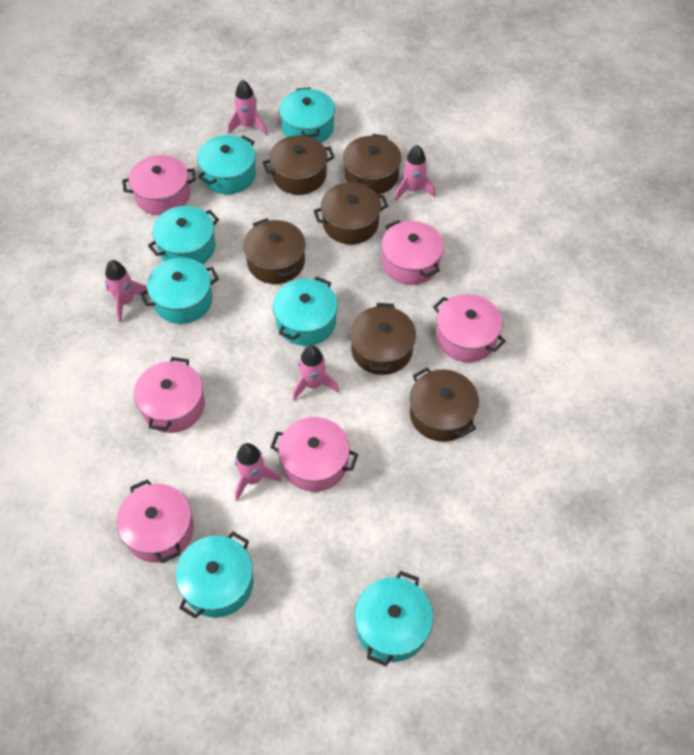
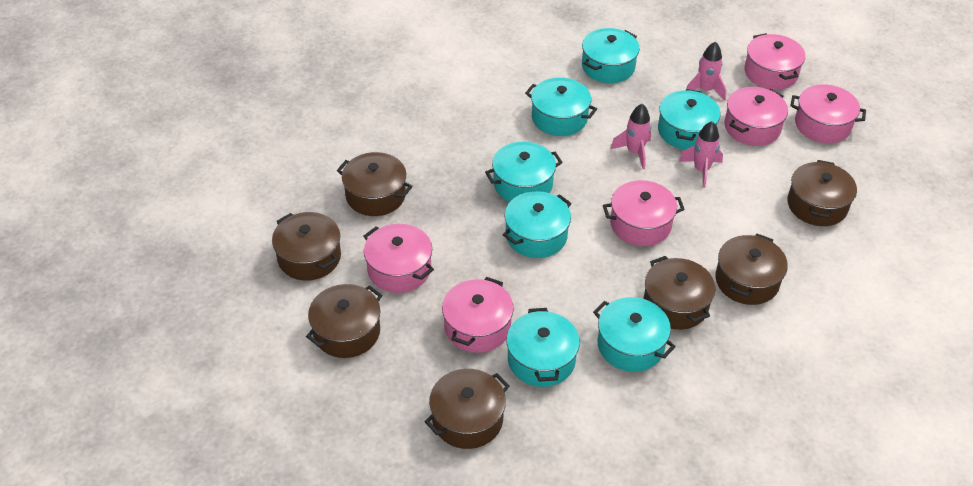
brown pot: 6 -> 7
pink rocket: 5 -> 3

